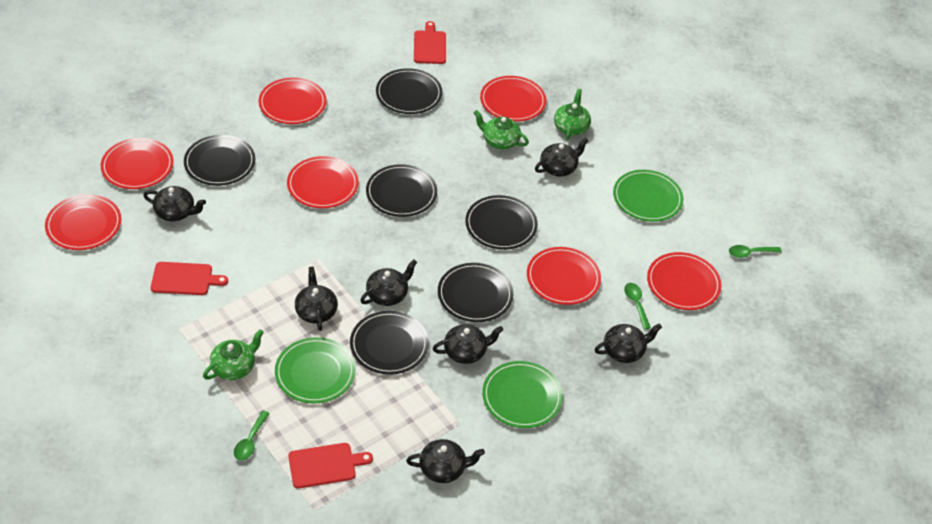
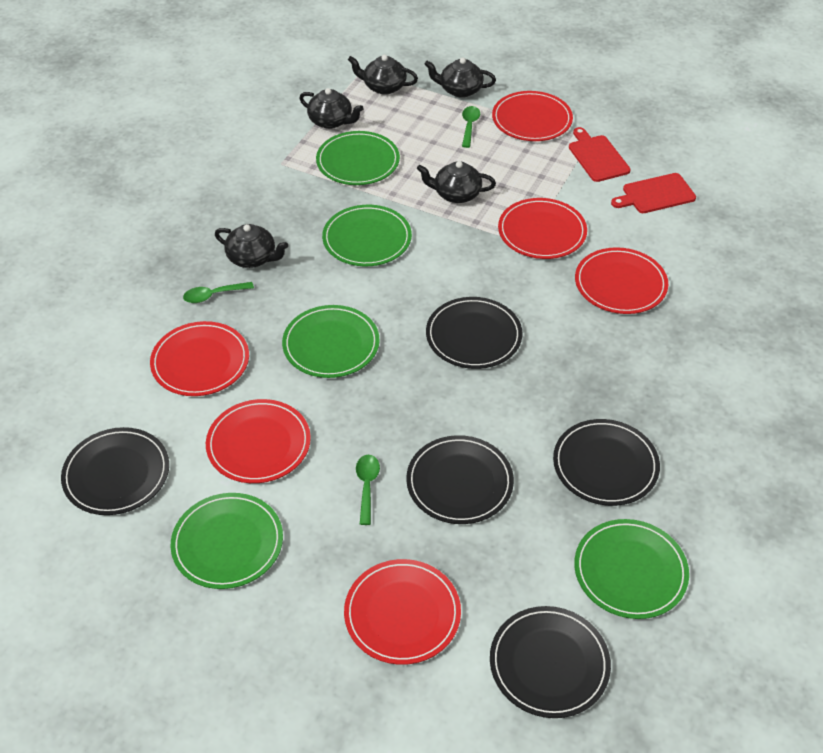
black plate: 6 -> 5
black teapot: 7 -> 5
green plate: 3 -> 5
green teapot: 3 -> 0
red cutting board: 3 -> 2
red plate: 7 -> 6

